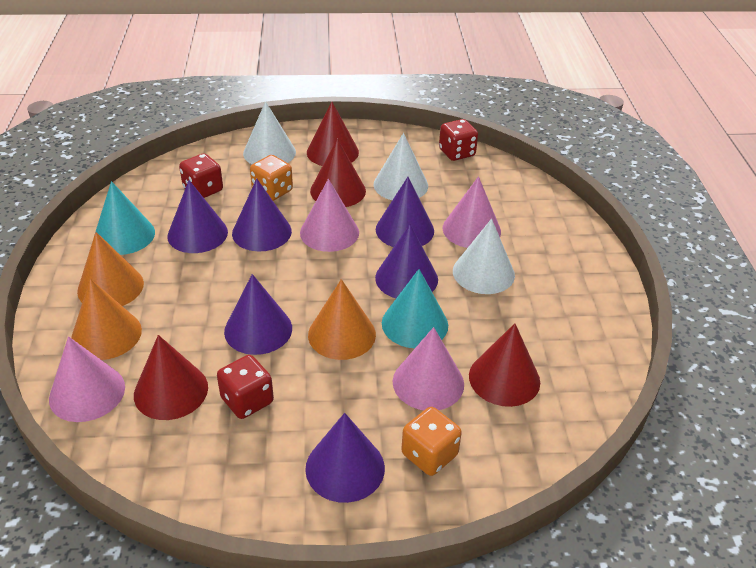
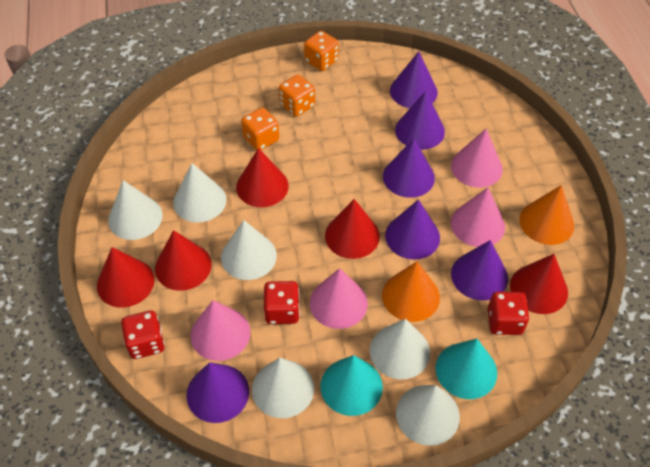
orange cone: 3 -> 2
orange dice: 2 -> 3
red cone: 4 -> 5
white cone: 3 -> 6

